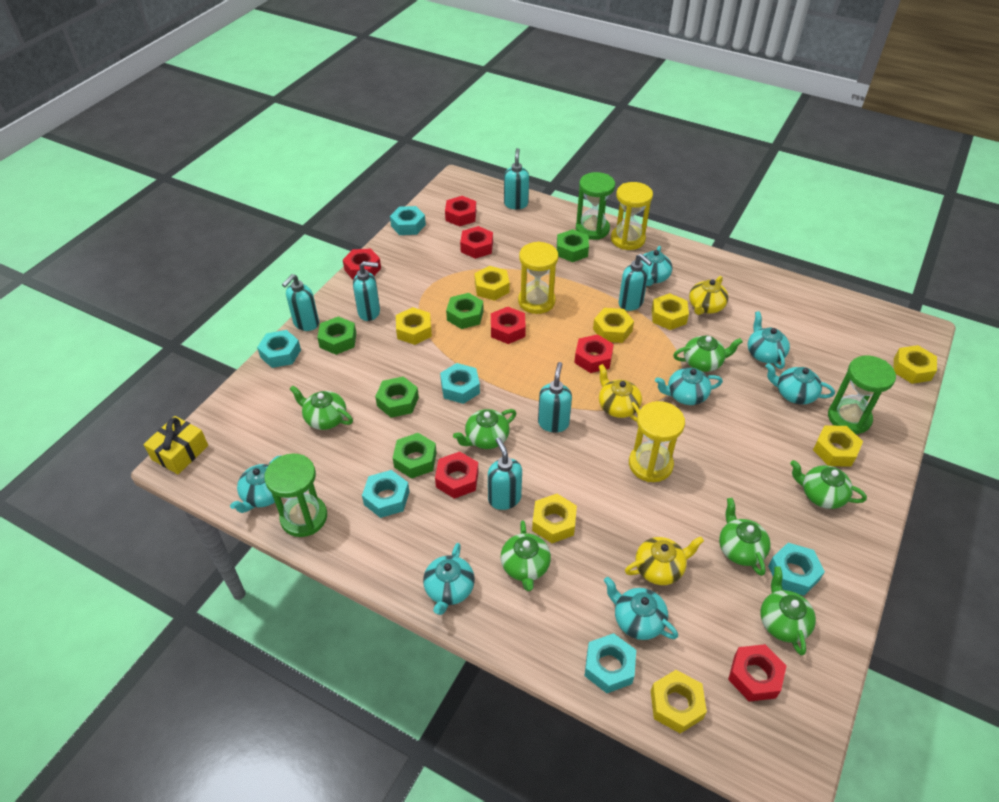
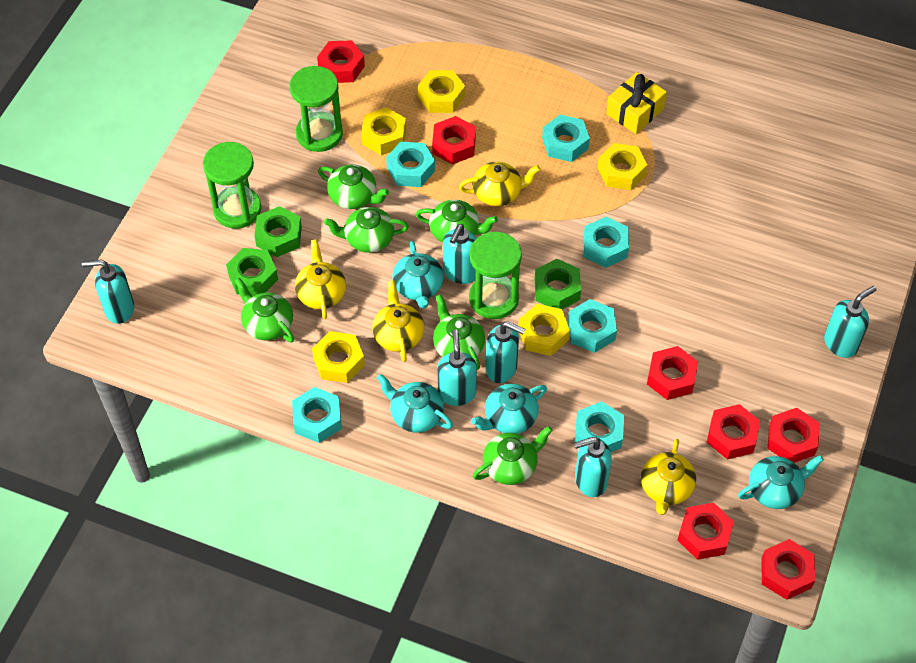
green nut: 5 -> 3
green teapot: 7 -> 6
turquoise teapot: 7 -> 4
yellow hourglass: 3 -> 0
yellow nut: 8 -> 5
yellow teapot: 3 -> 4

